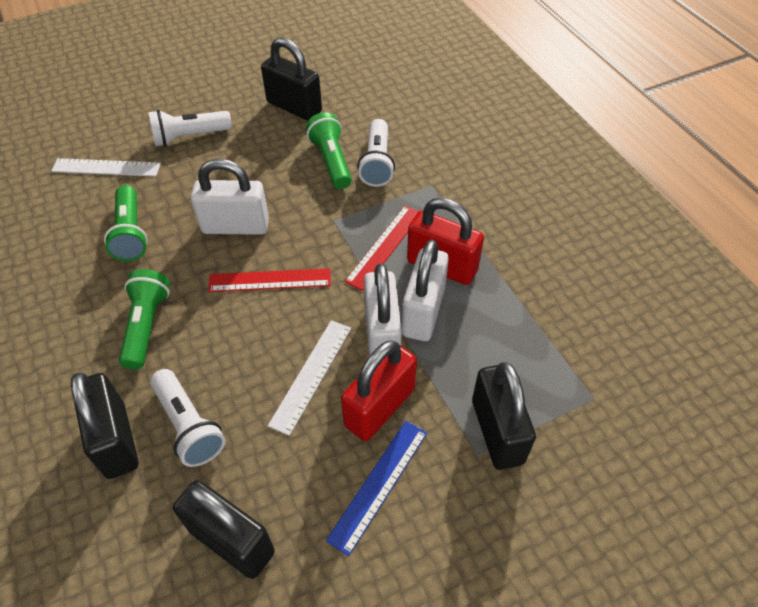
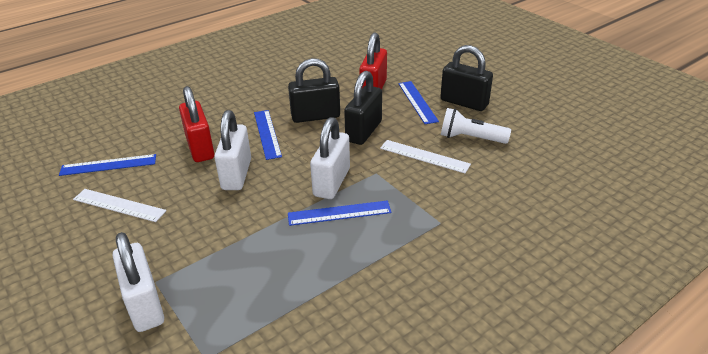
black padlock: 4 -> 3
blue ruler: 1 -> 4
green flashlight: 3 -> 0
red ruler: 2 -> 0
white flashlight: 3 -> 1

